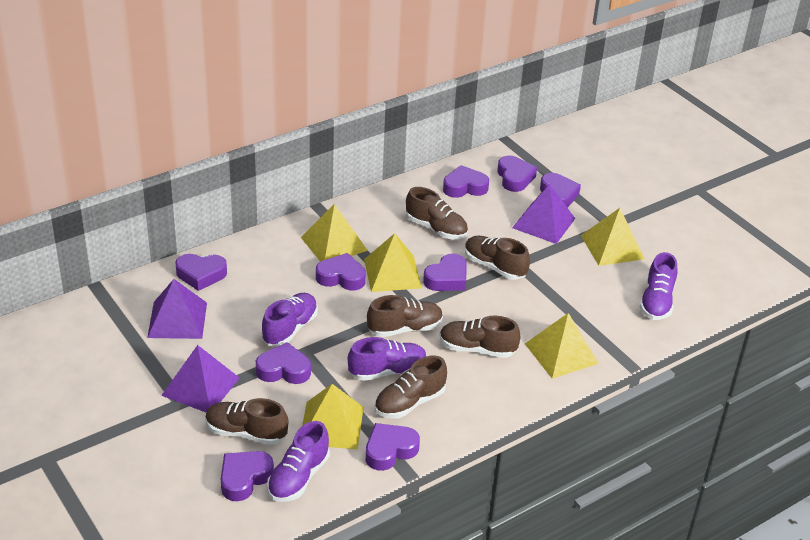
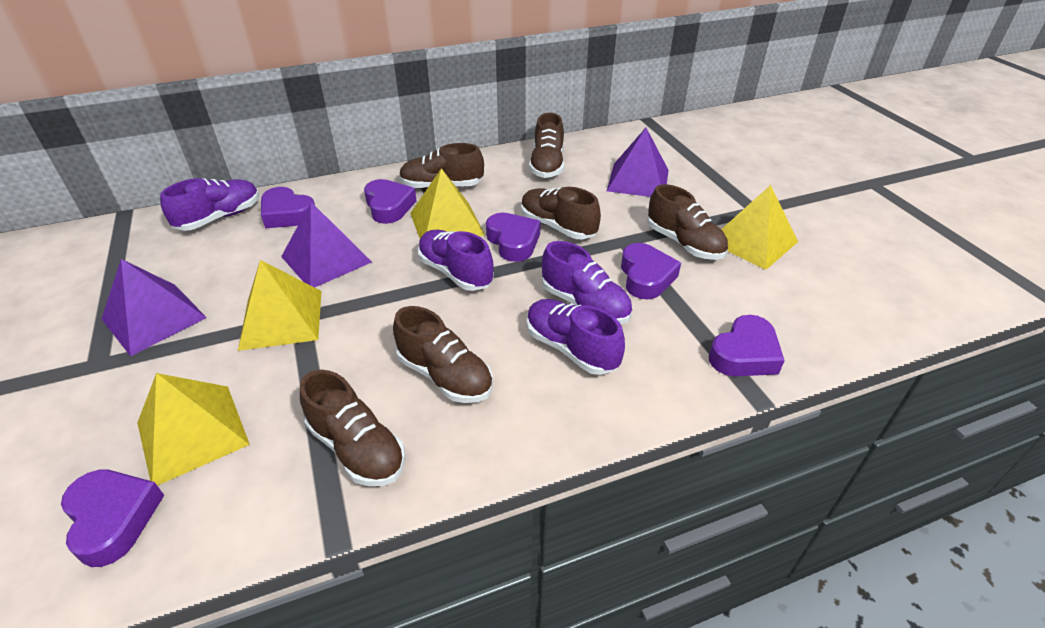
purple heart: 9 -> 6
yellow pyramid: 5 -> 4

